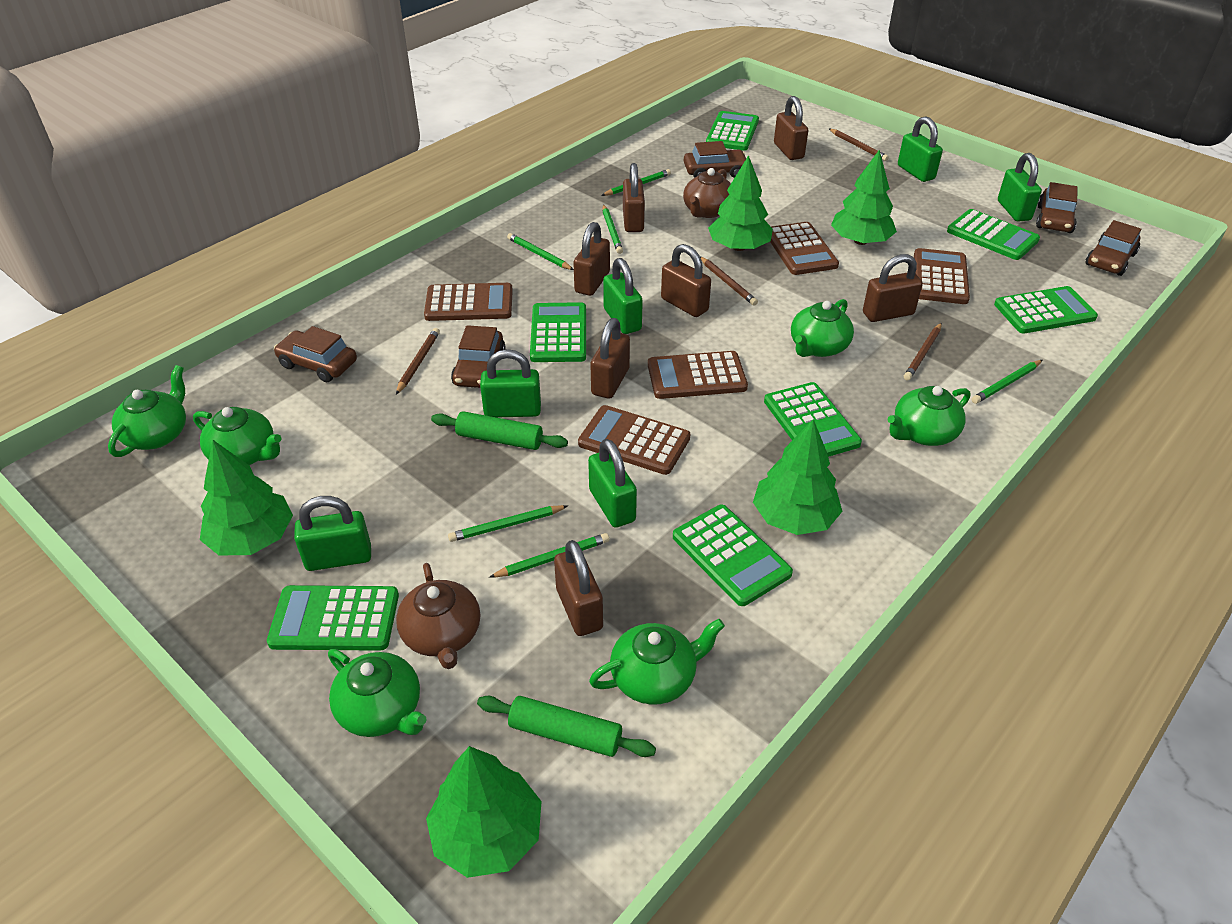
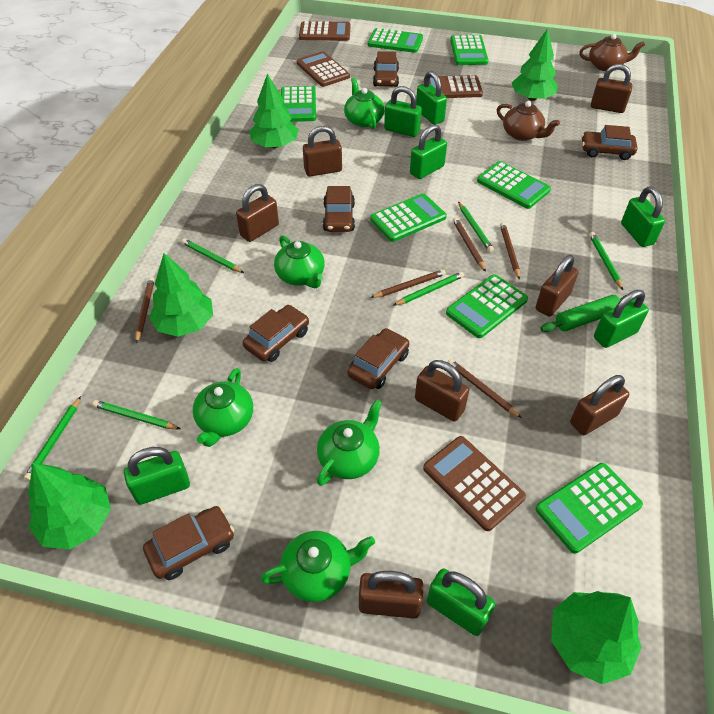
brown calculator: 5 -> 4
brown car: 5 -> 6
brown pencil: 4 -> 5
green padlock: 6 -> 7
green rolling pin: 2 -> 1
green teapot: 6 -> 5

